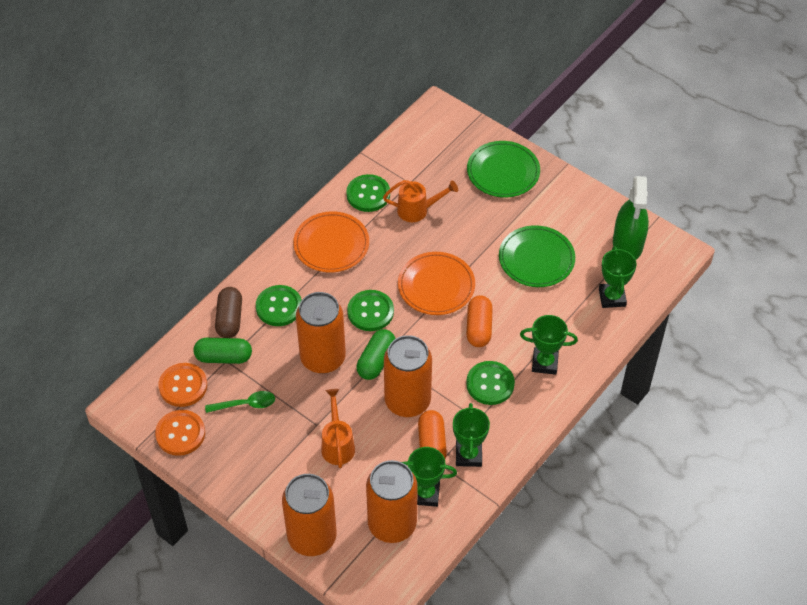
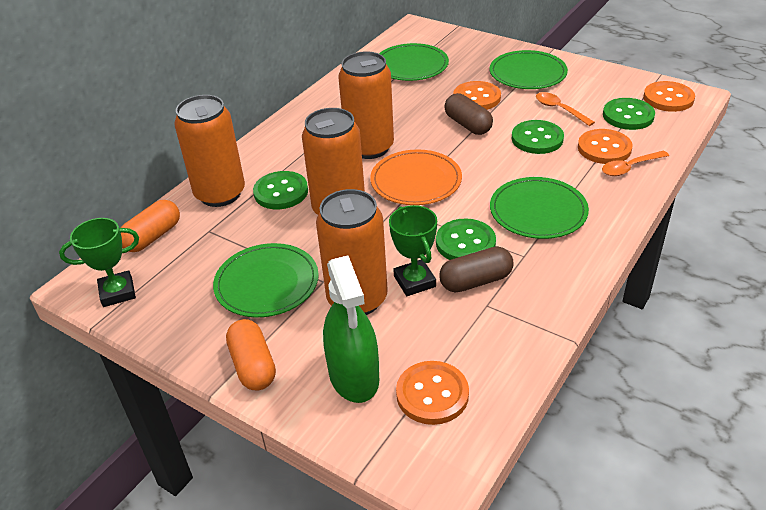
brown capsule: 1 -> 2
green capsule: 2 -> 0
green plate: 2 -> 4
green spoon: 1 -> 0
green trophy: 4 -> 2
orange button: 2 -> 4
orange plate: 2 -> 1
orange spoon: 0 -> 2
orange watering can: 2 -> 0

